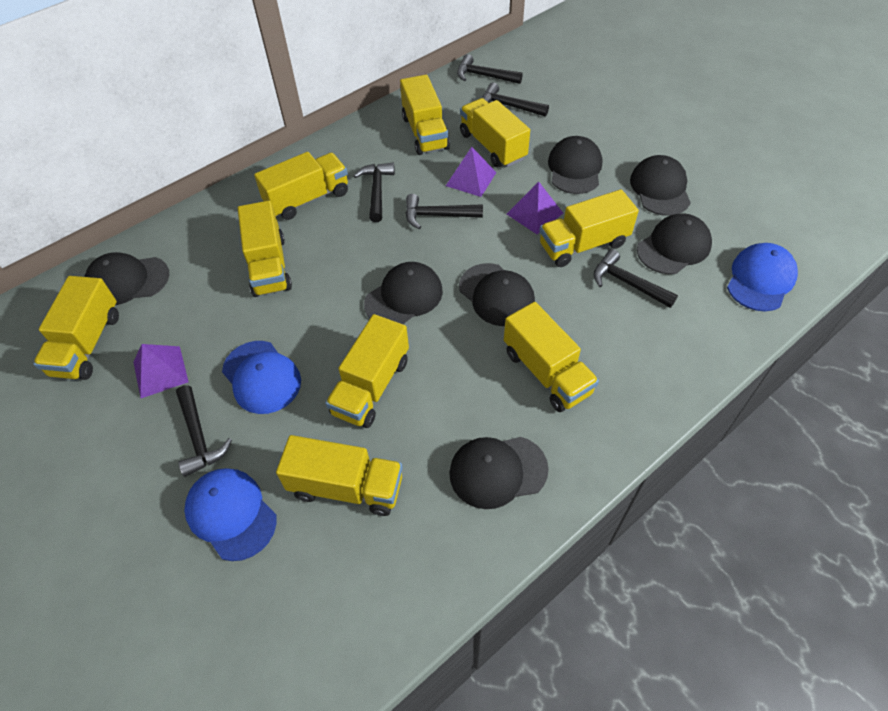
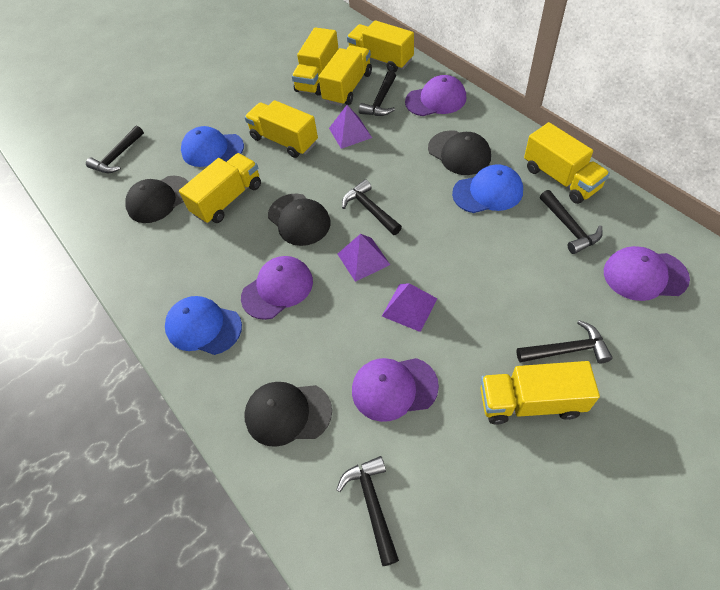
black cap: 7 -> 4
purple cap: 0 -> 4
yellow truck: 9 -> 7

